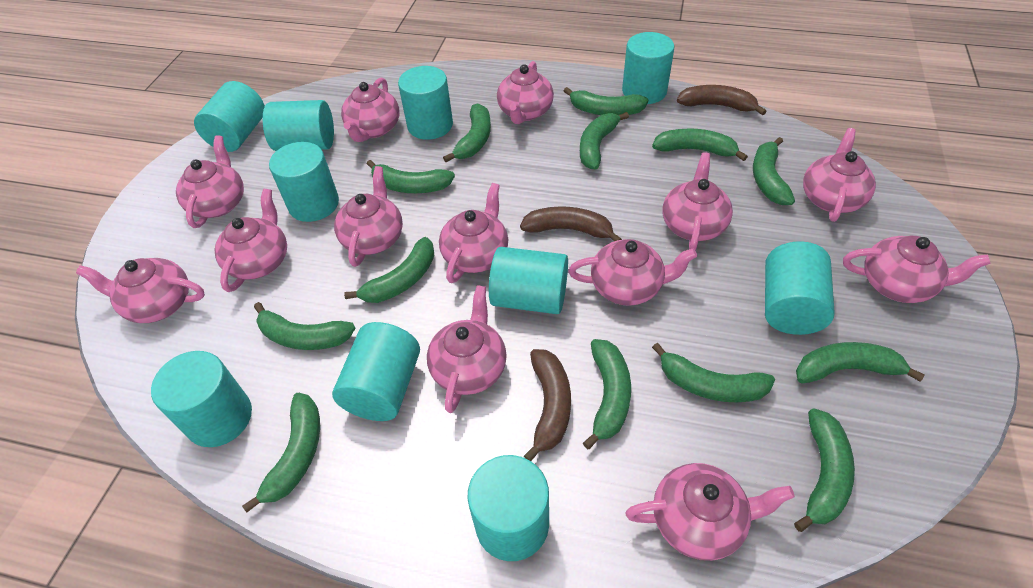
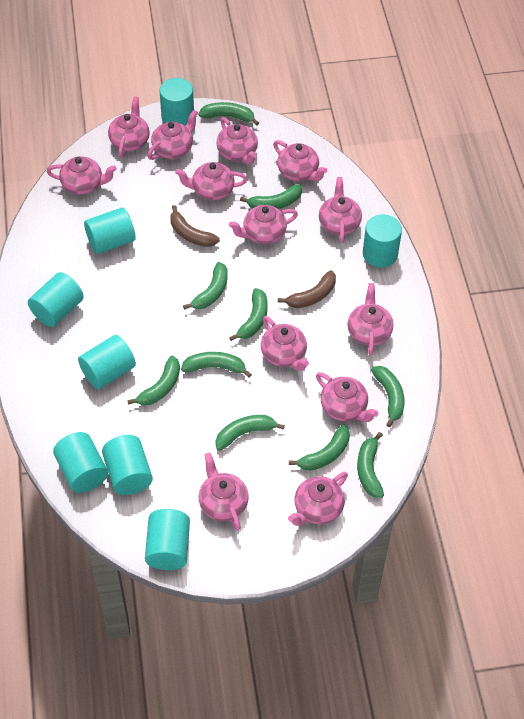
brown banana: 3 -> 2
green banana: 13 -> 10
turquoise cylinder: 10 -> 8

